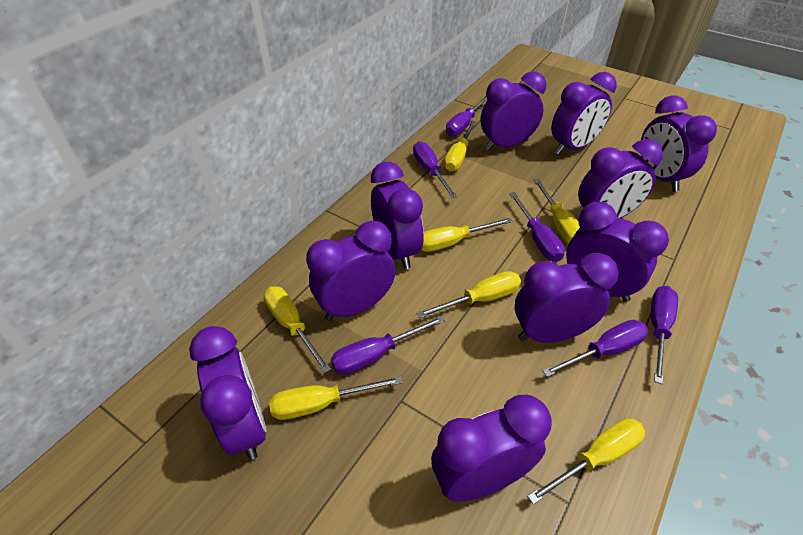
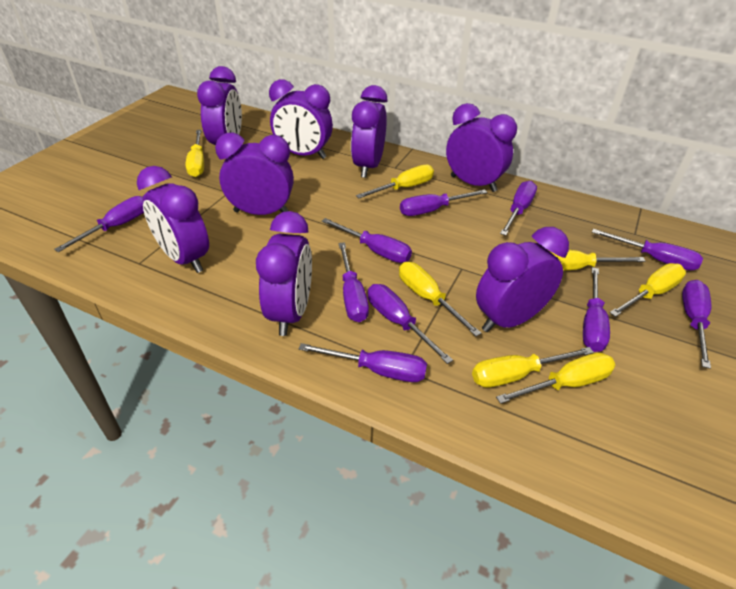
purple clock: 10 -> 8
purple screwdriver: 6 -> 10

